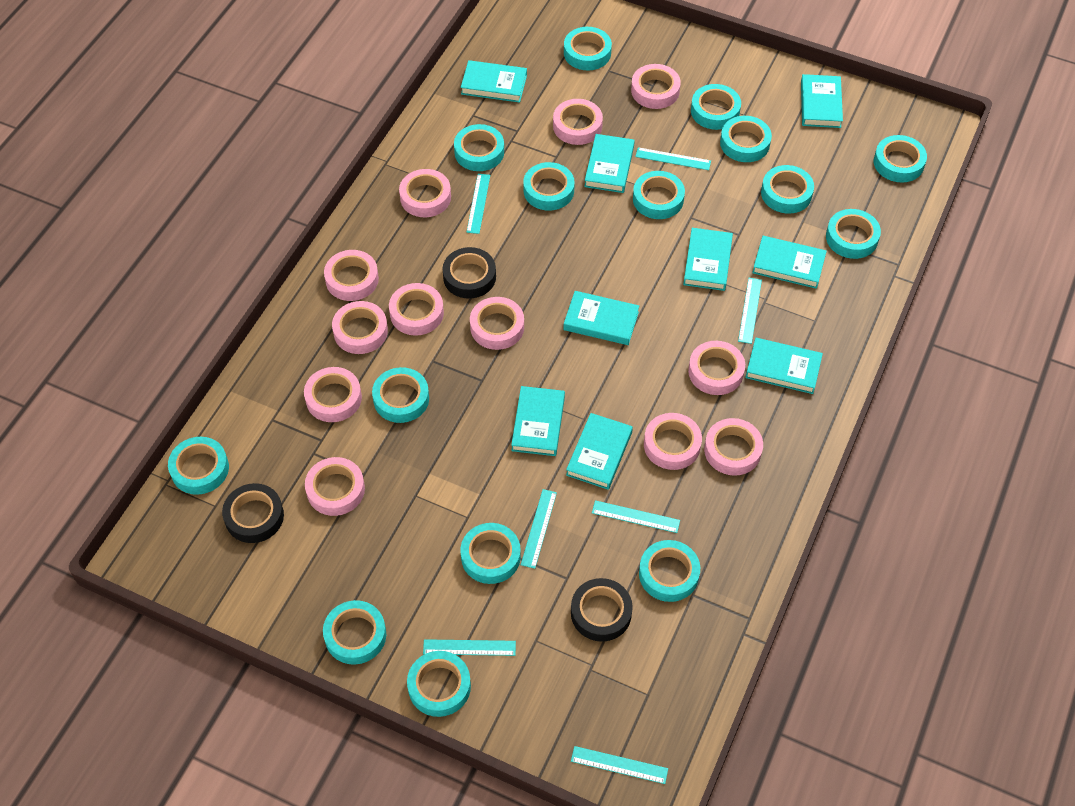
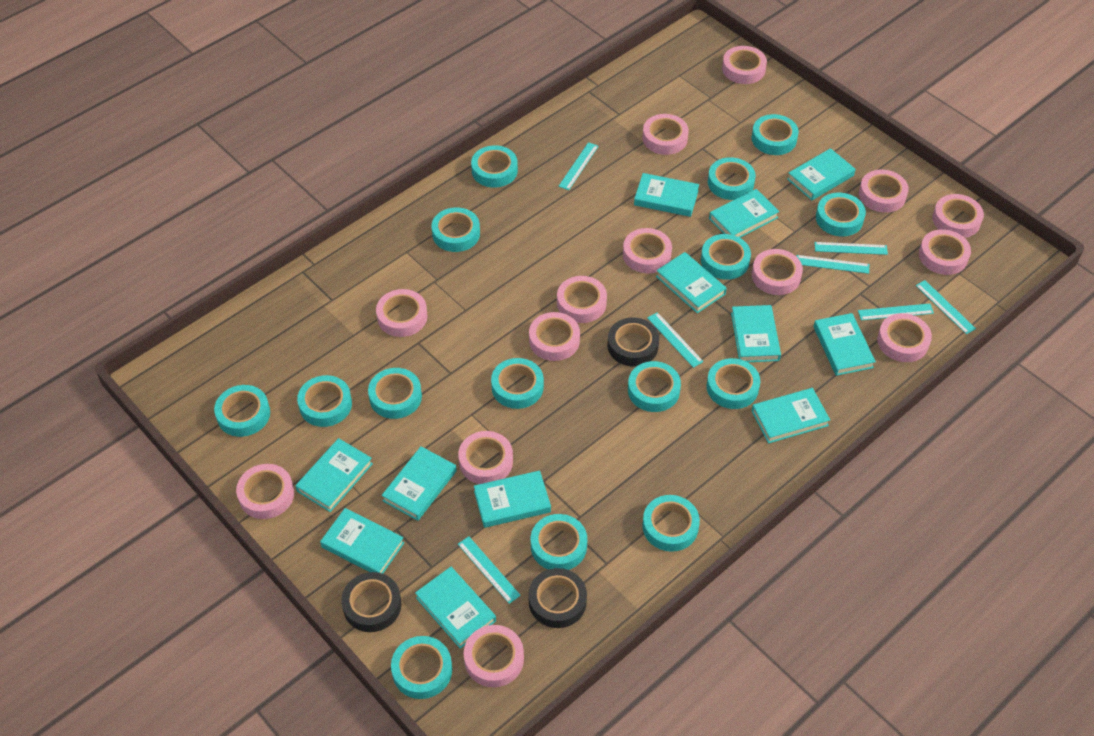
pink tape: 12 -> 14
turquoise book: 9 -> 12

